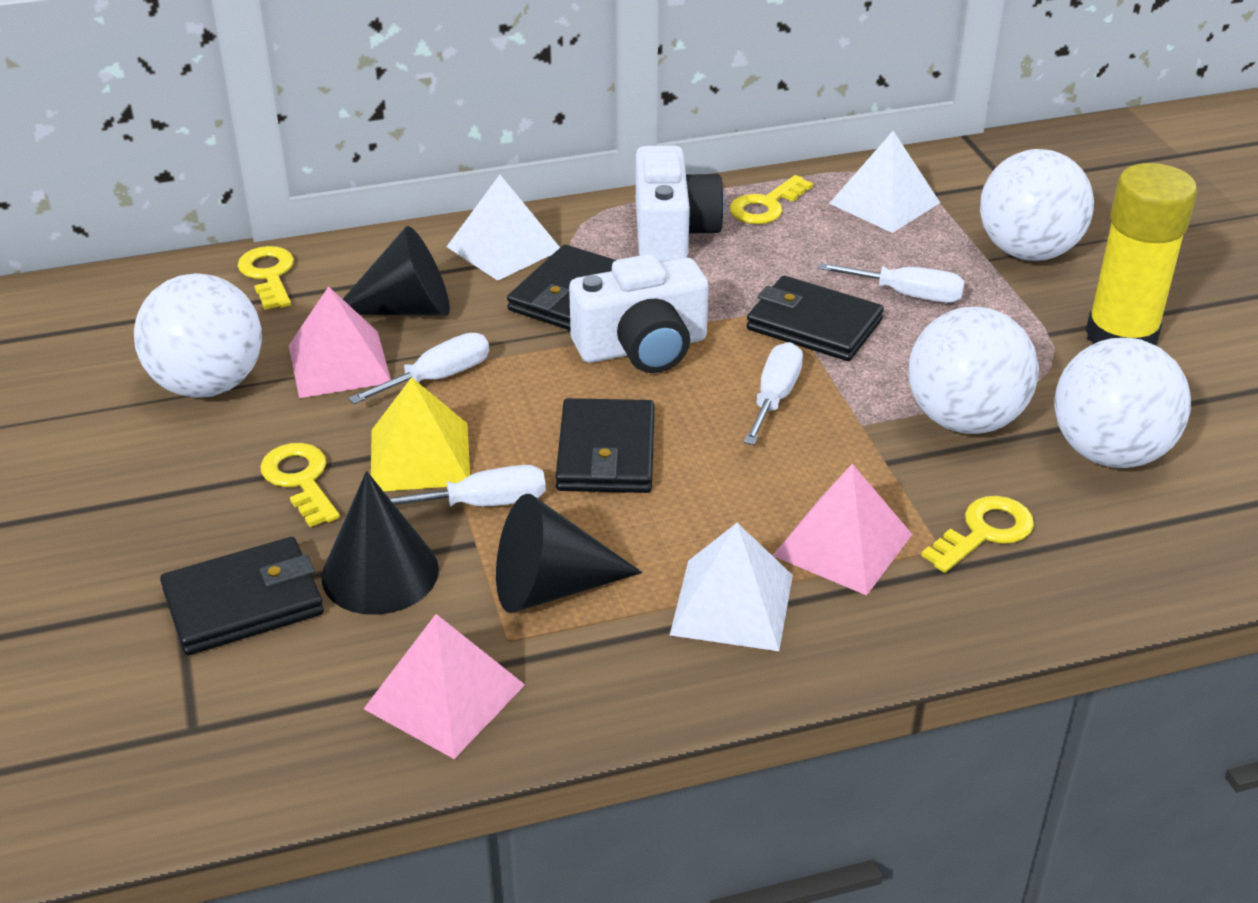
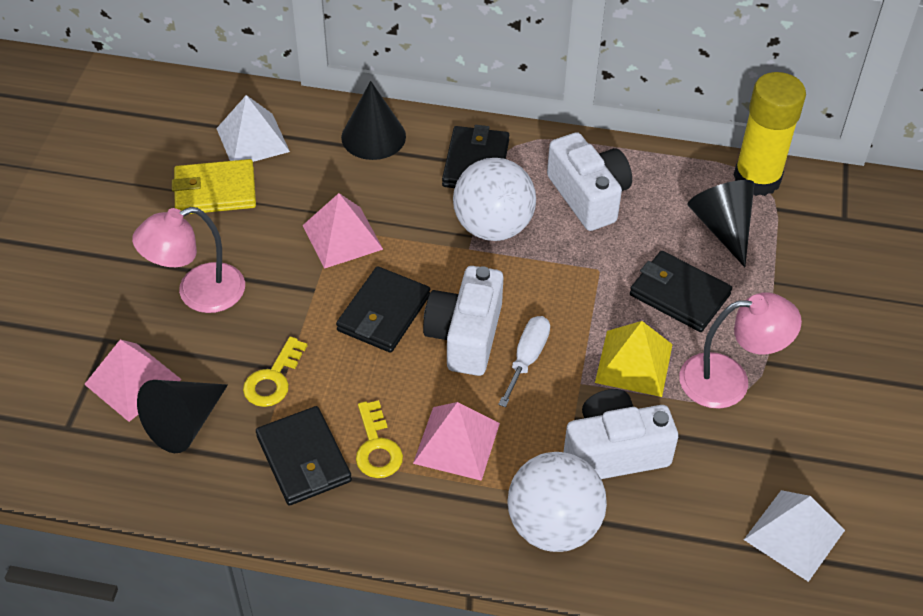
pink lamp: 0 -> 2
white ball: 4 -> 2
white camera: 2 -> 3
white pyramid: 3 -> 2
white screwdriver: 4 -> 1
yellow key: 4 -> 2
yellow wallet: 0 -> 1

